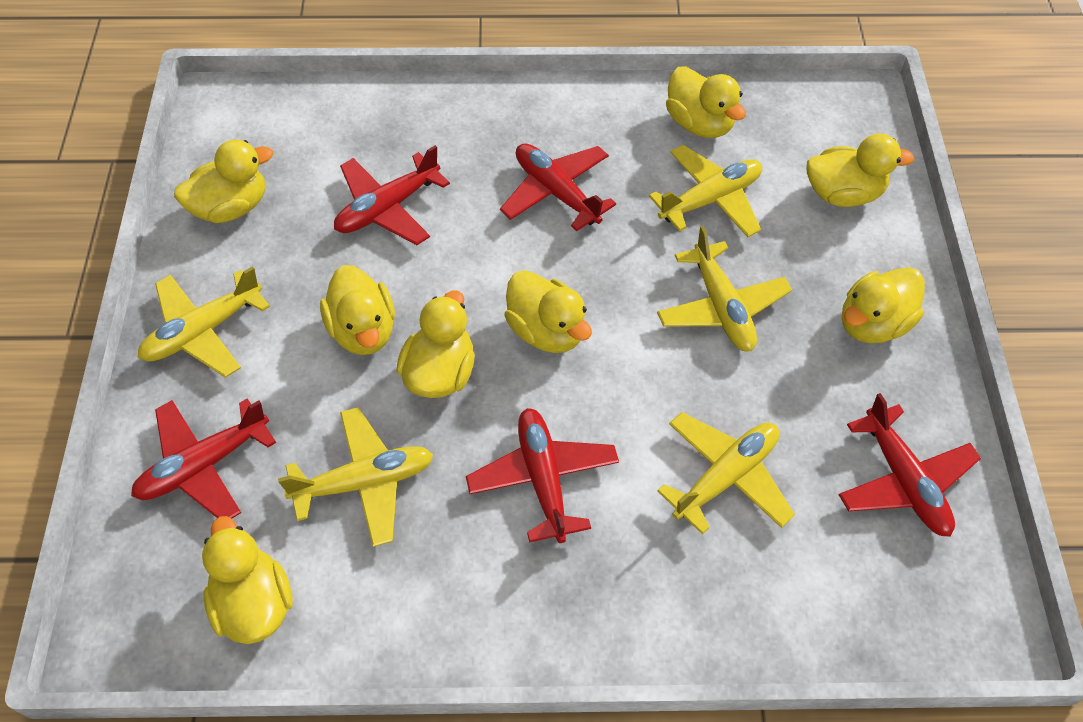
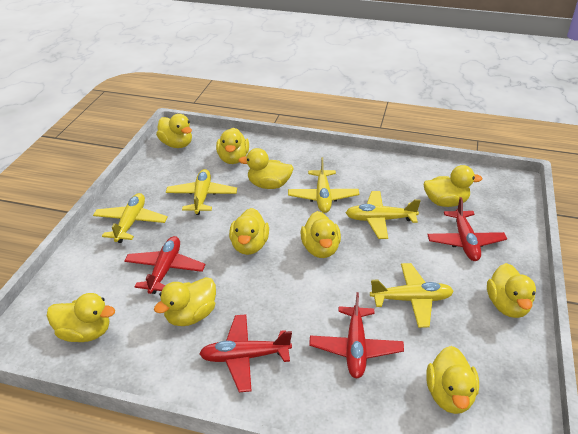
red plane: 5 -> 4
yellow duck: 8 -> 10

